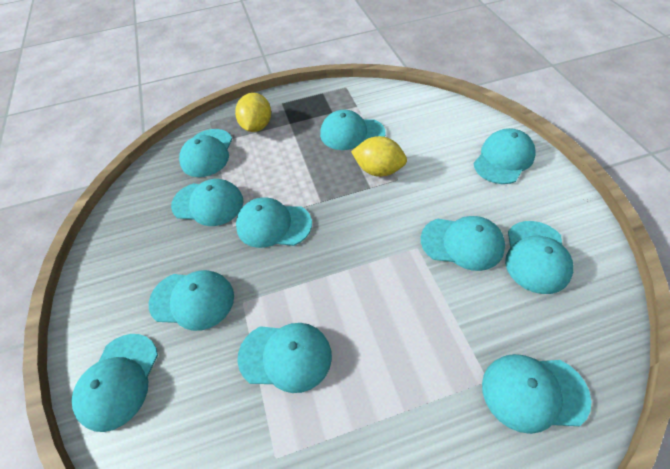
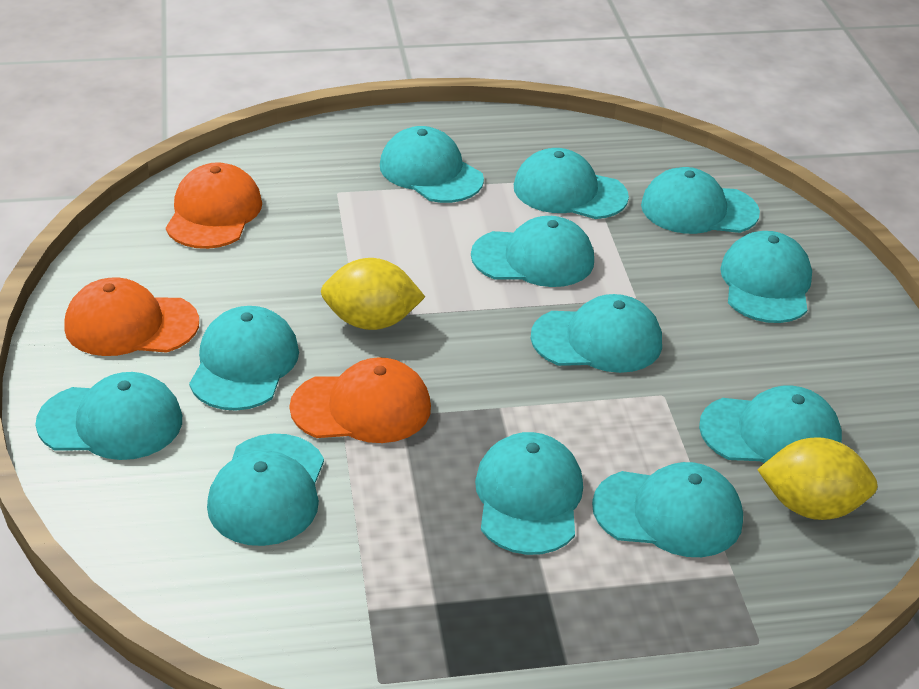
orange cap: 0 -> 3
turquoise cap: 11 -> 12

